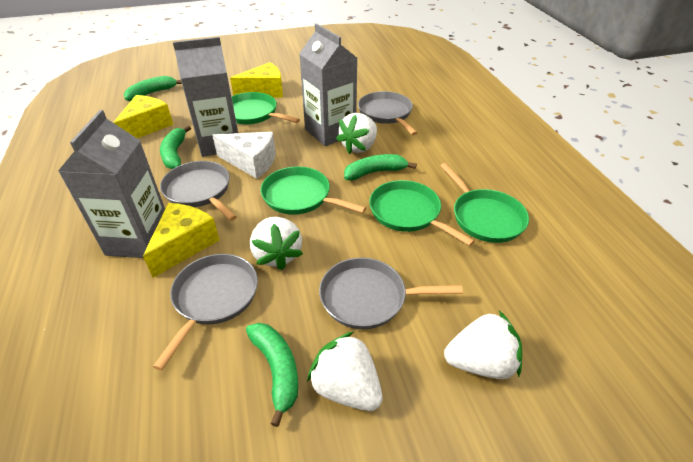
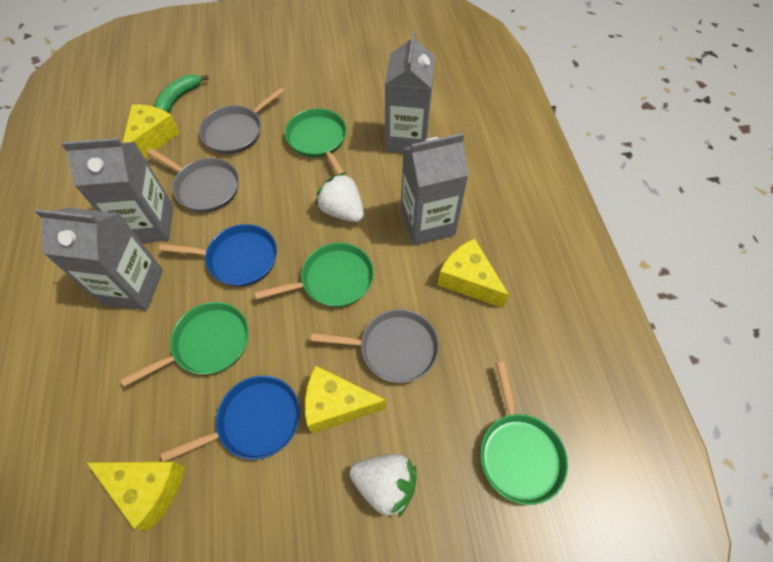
blue pan: 0 -> 2
green banana: 4 -> 1
grey carton: 3 -> 4
grey pan: 4 -> 3
white cheese: 1 -> 0
white strawberry: 4 -> 2
yellow cheese: 3 -> 4

